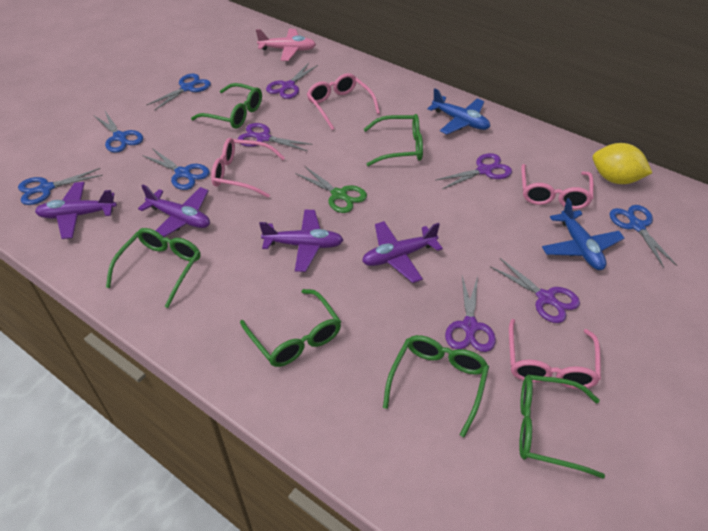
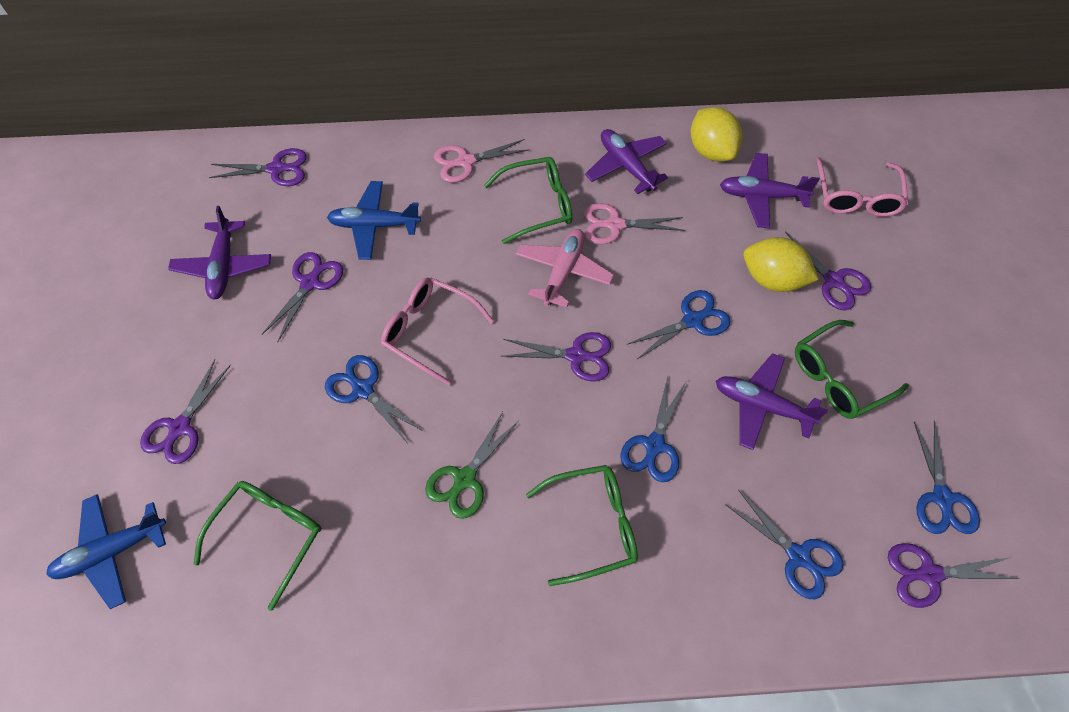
green glasses: 6 -> 4
pink glasses: 4 -> 2
pink scissors: 0 -> 2
purple scissors: 5 -> 6
yellow lemon: 1 -> 2

